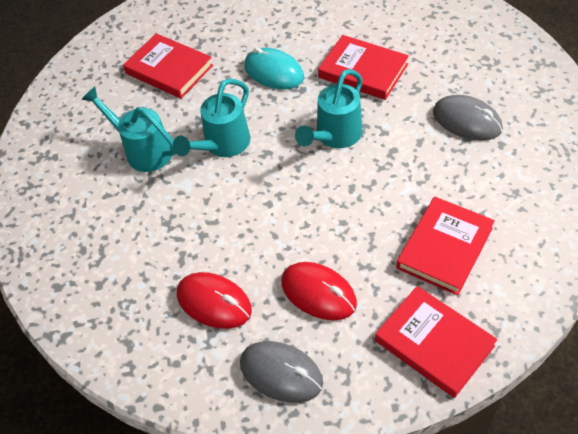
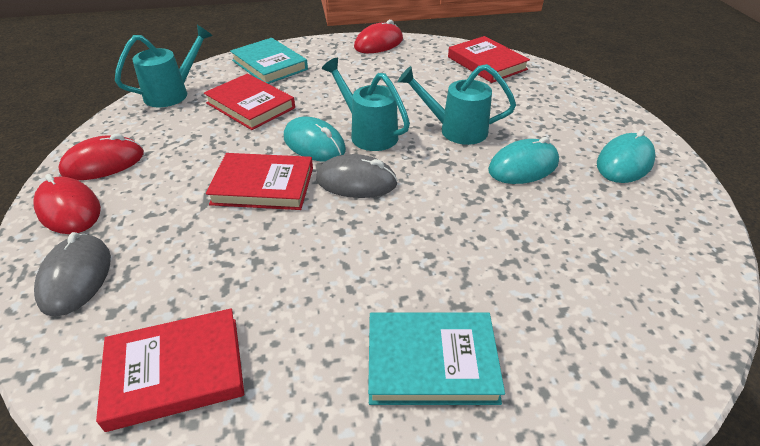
red mouse: 2 -> 3
turquoise book: 0 -> 2
turquoise mouse: 1 -> 3

